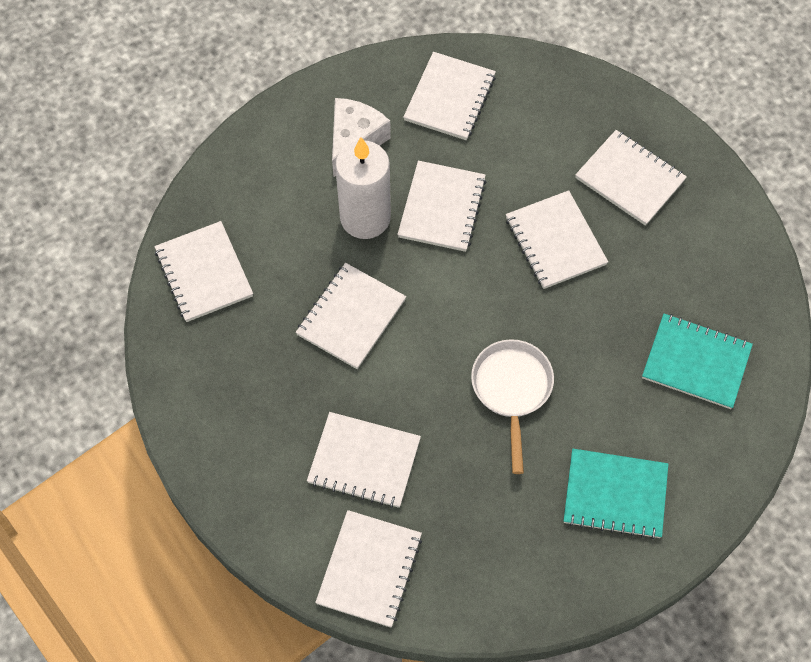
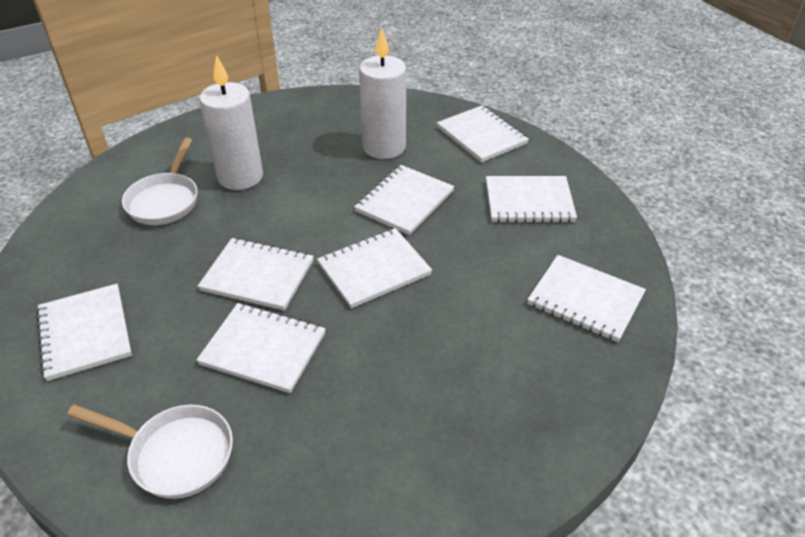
turquoise notebook: 2 -> 0
white candle: 1 -> 2
white cheese: 1 -> 0
white pan: 1 -> 2

